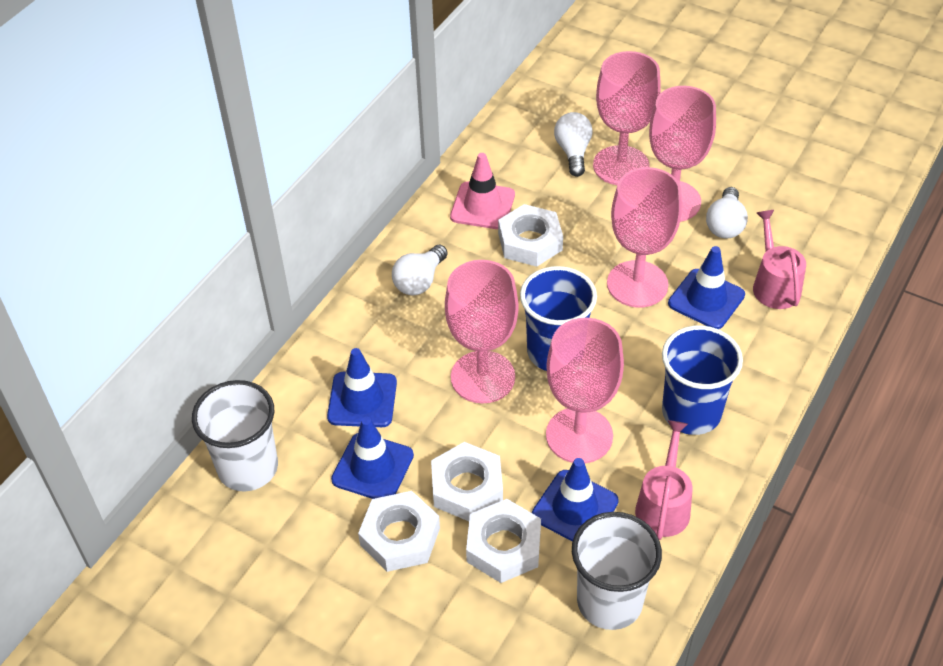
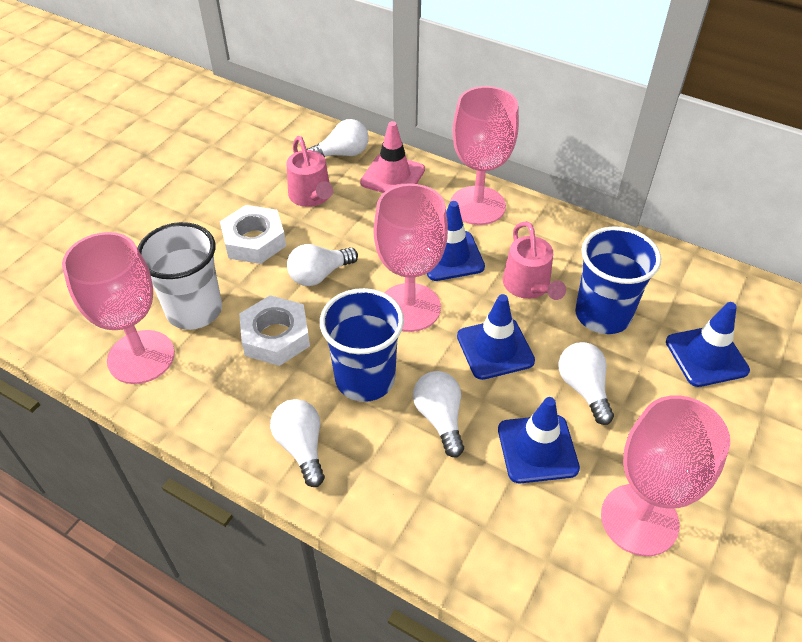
pink goblet: 5 -> 4
white cup: 2 -> 1
white light bulb: 3 -> 5
white nut: 4 -> 2

